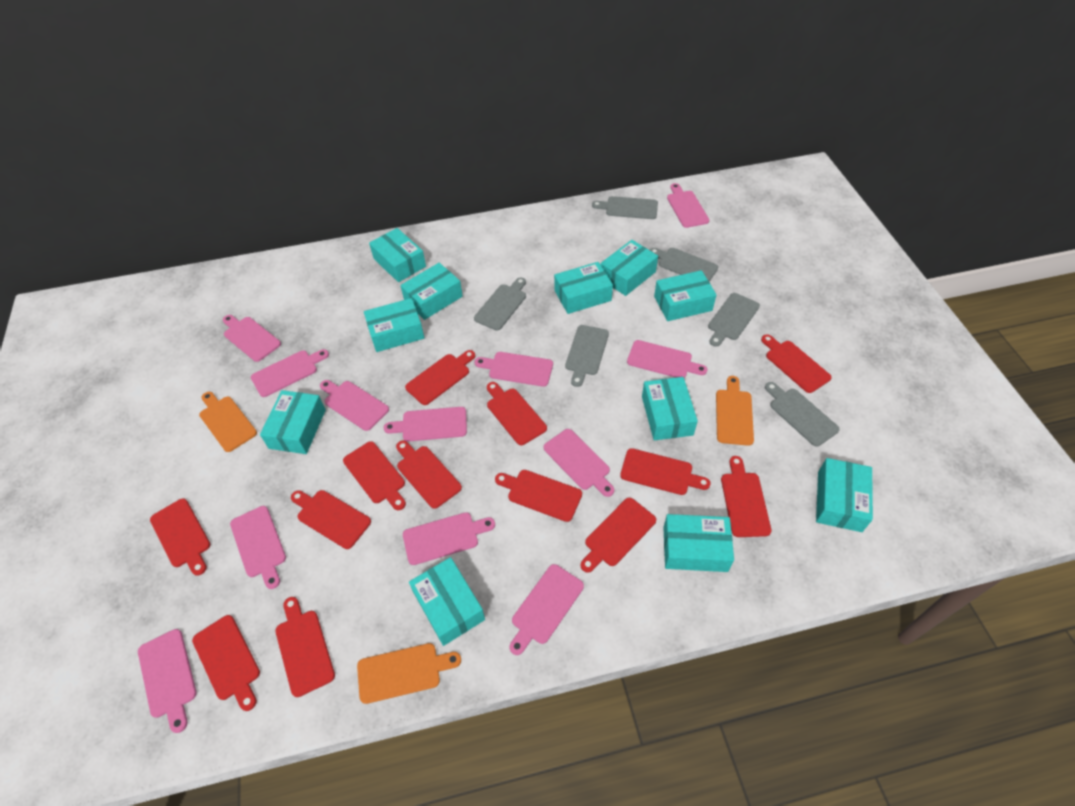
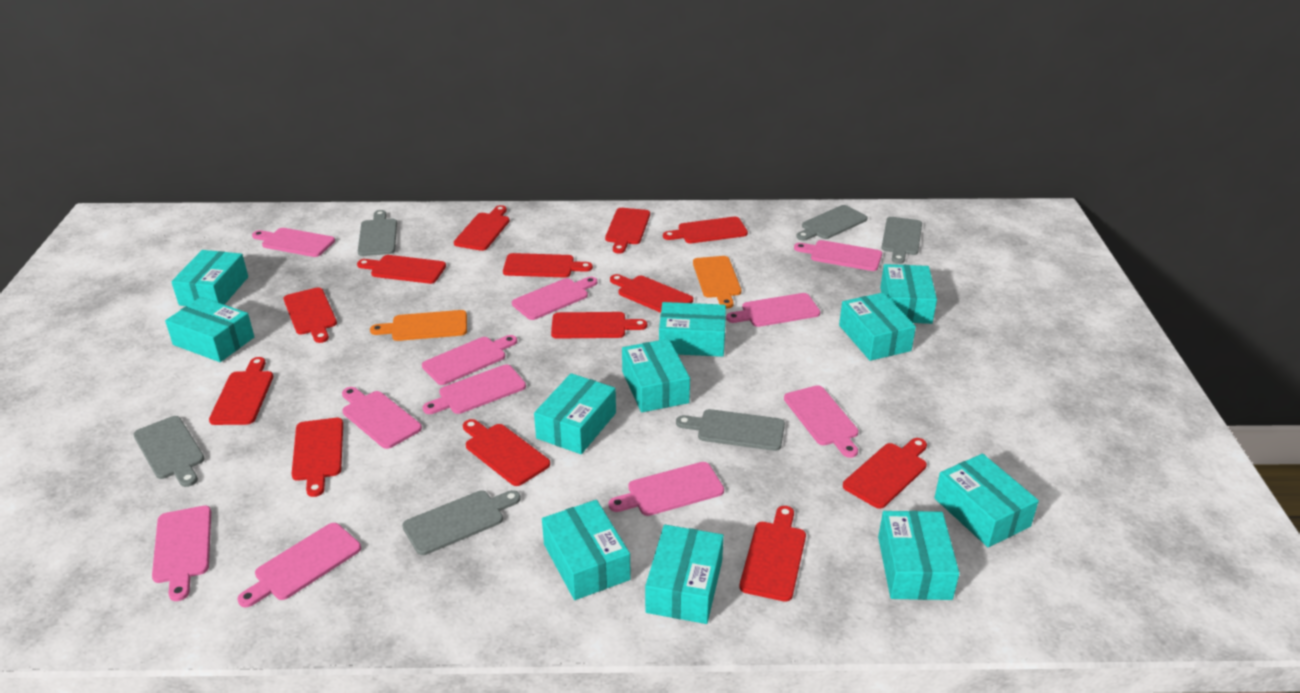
orange cutting board: 3 -> 2
pink cutting board: 12 -> 11

